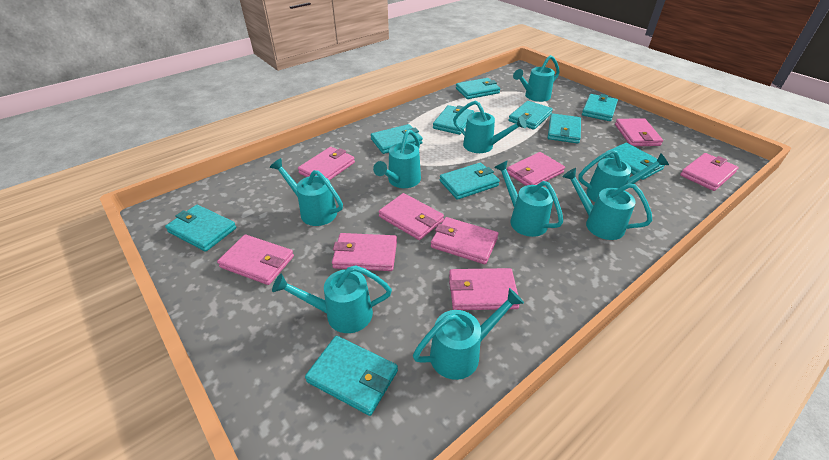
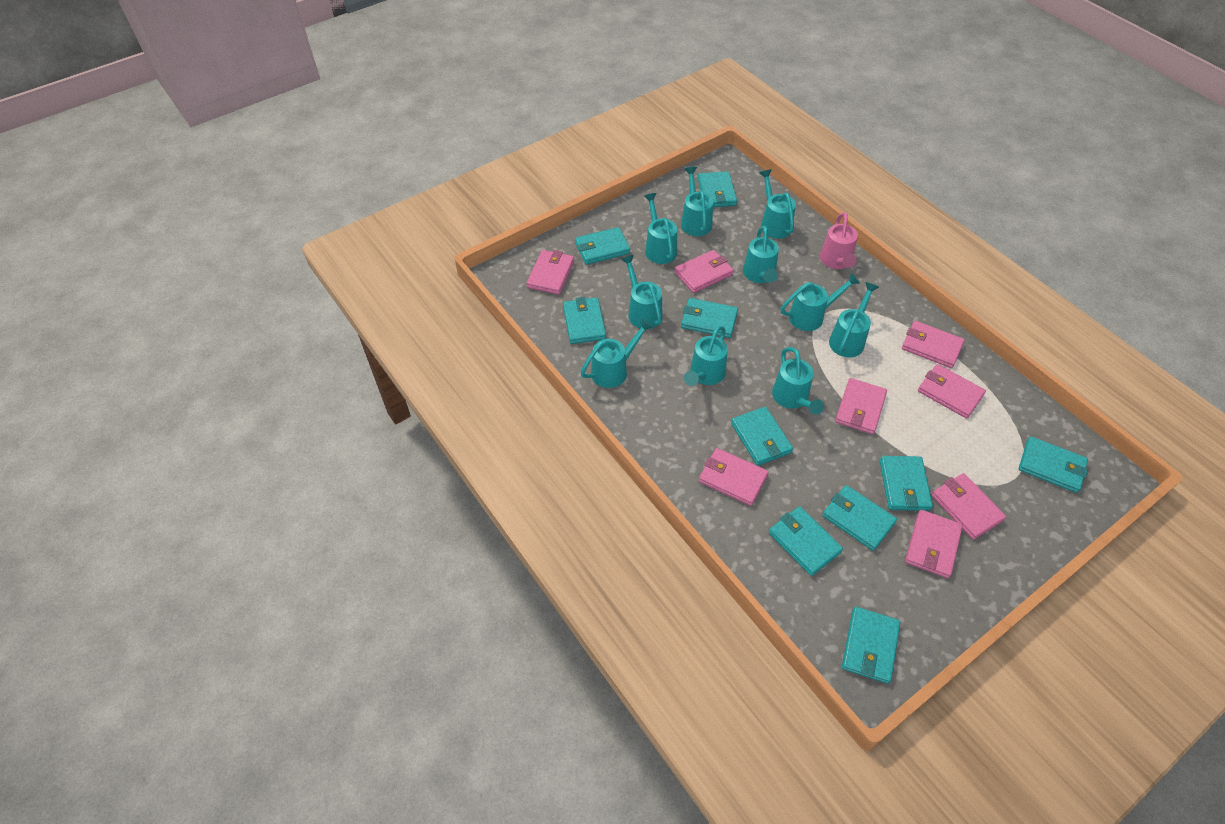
pink wallet: 9 -> 8
pink watering can: 0 -> 1
turquoise watering can: 9 -> 10

